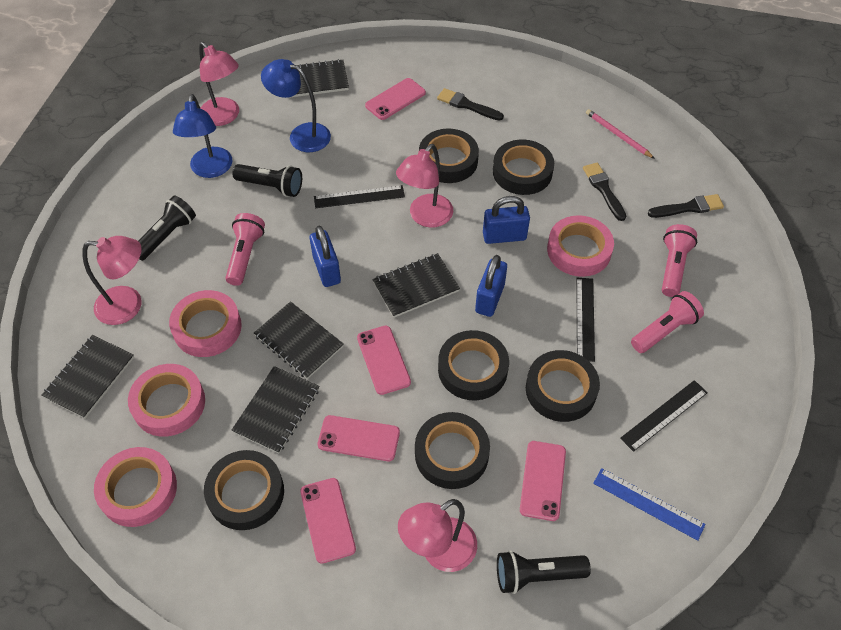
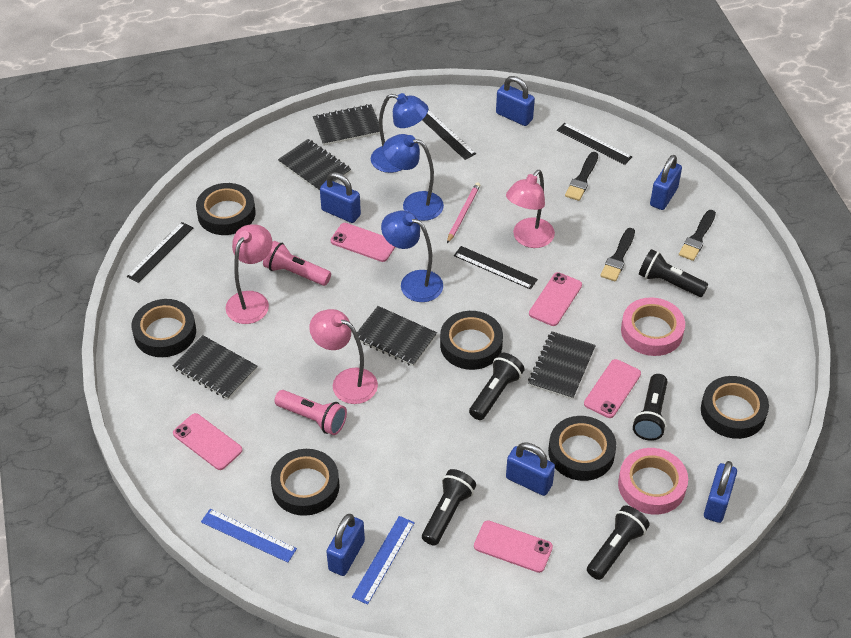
black flashlight: 3 -> 5
black ruler: 3 -> 4
blue lamp: 2 -> 3
blue padlock: 3 -> 6
blue ruler: 1 -> 2
pink flashlight: 3 -> 2
pink lamp: 4 -> 3
pink tape: 4 -> 2

